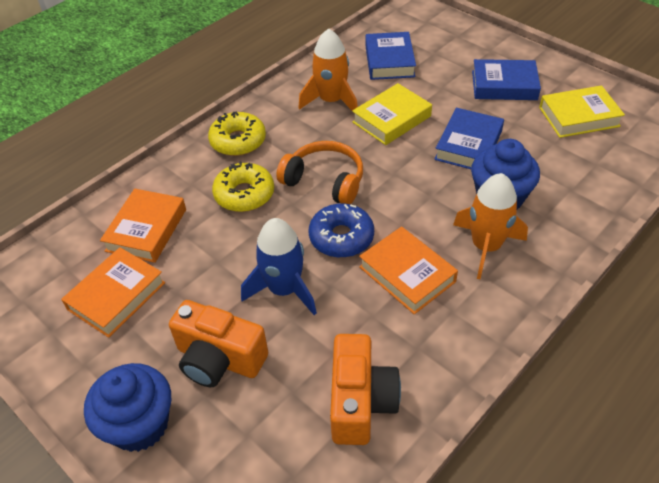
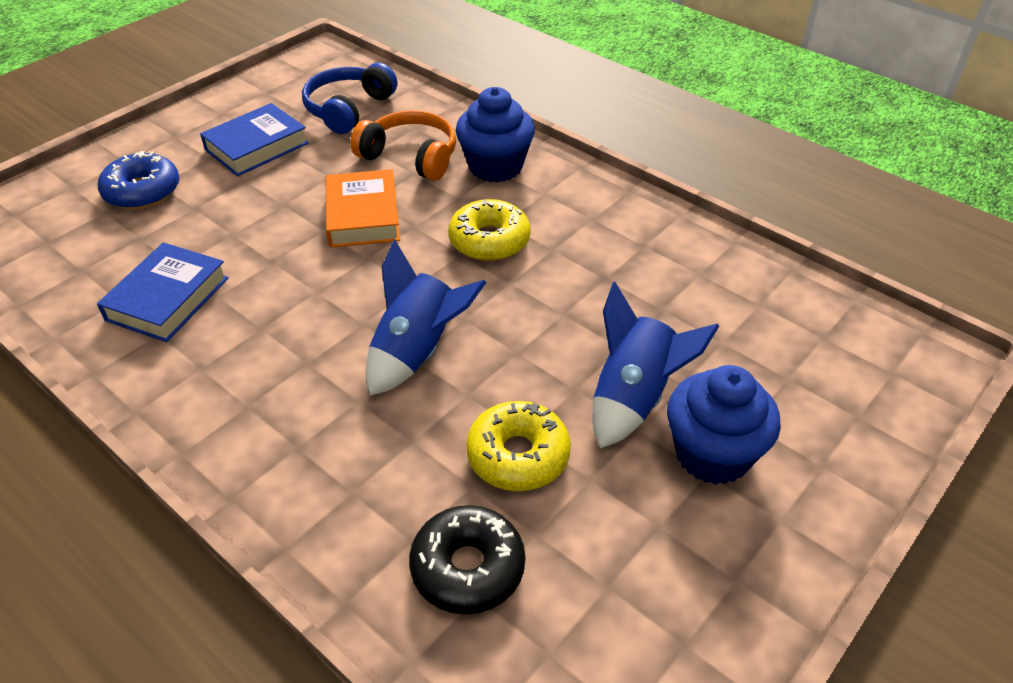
black donut: 0 -> 1
blue book: 3 -> 2
blue headphones: 0 -> 1
blue rocket: 1 -> 2
orange book: 3 -> 1
orange camera: 2 -> 0
orange rocket: 2 -> 0
yellow book: 2 -> 0

